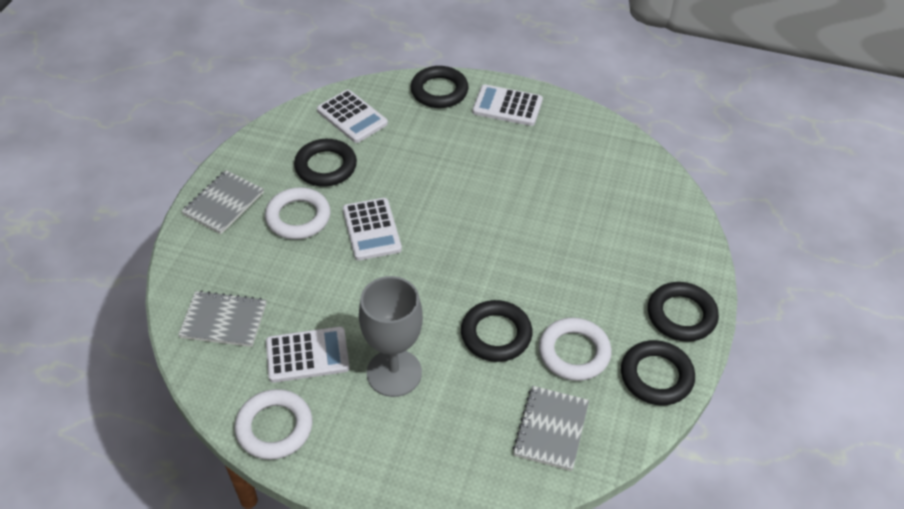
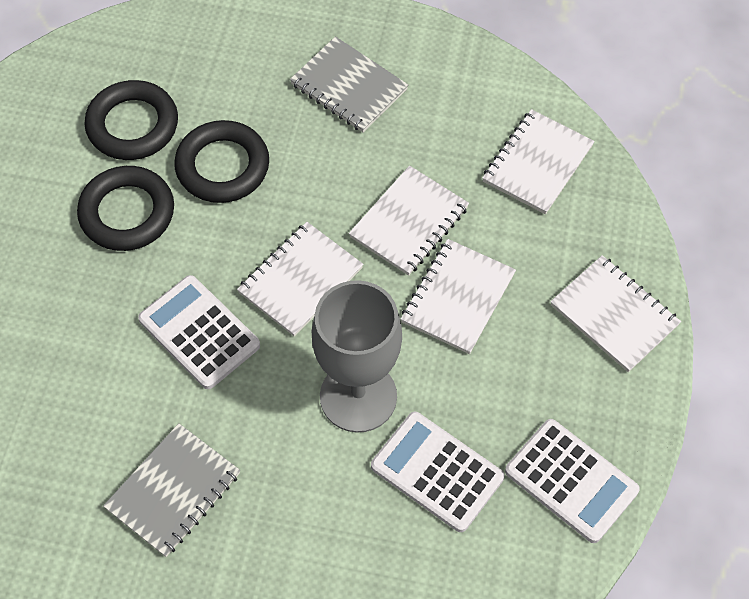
black ring: 5 -> 3
grey notebook: 3 -> 2
white calculator: 4 -> 3
white notebook: 0 -> 5
white ring: 3 -> 0

